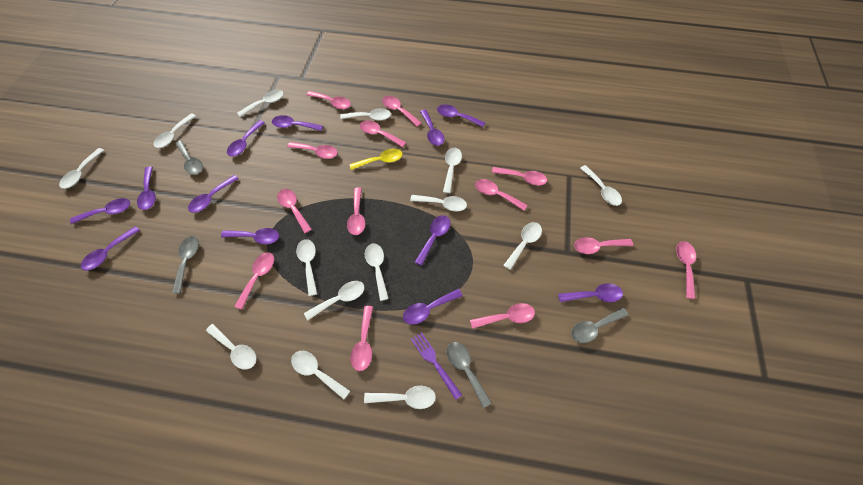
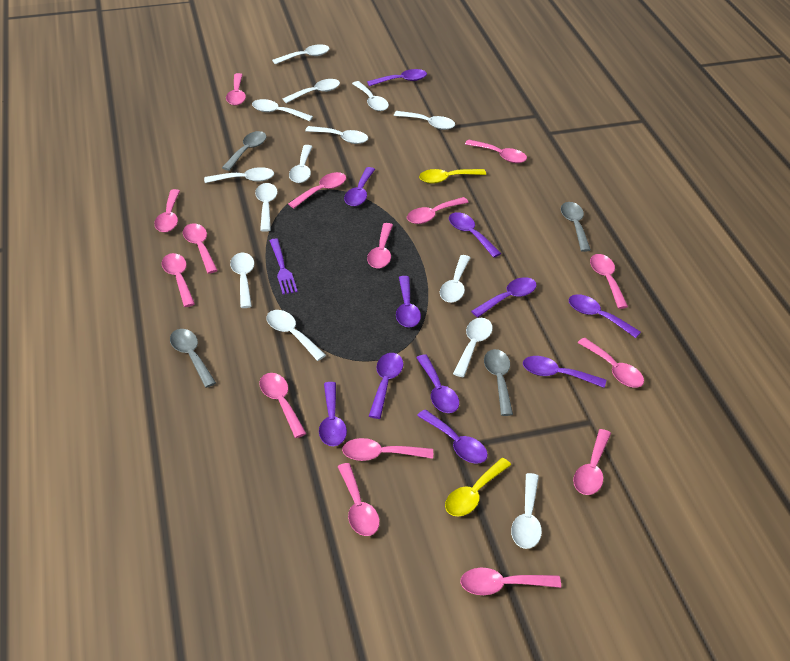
pink spoon: 13 -> 15
purple spoon: 12 -> 11
yellow spoon: 1 -> 2

